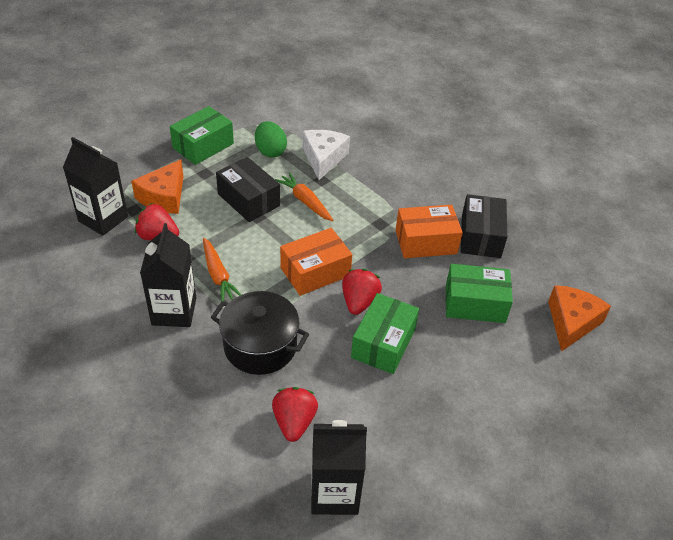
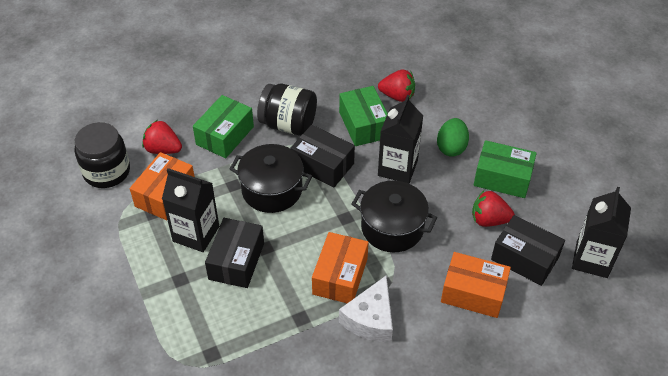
black box: 2 -> 3
black jar: 0 -> 2
black pot: 1 -> 2
orange box: 2 -> 3
orange carrot: 2 -> 0
orange cheese: 2 -> 0

